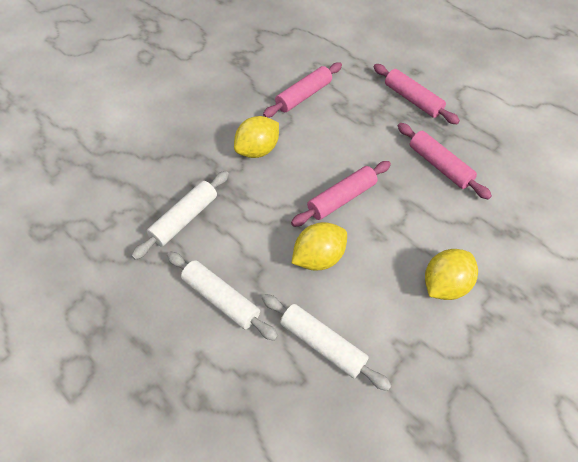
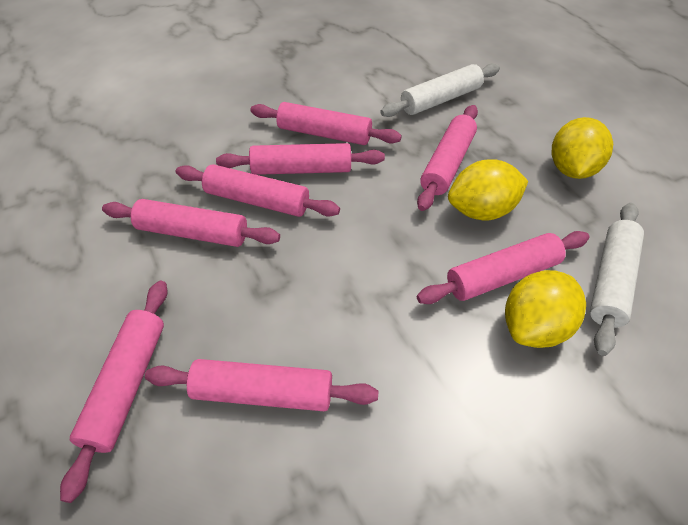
pink rolling pin: 4 -> 8
white rolling pin: 3 -> 2

